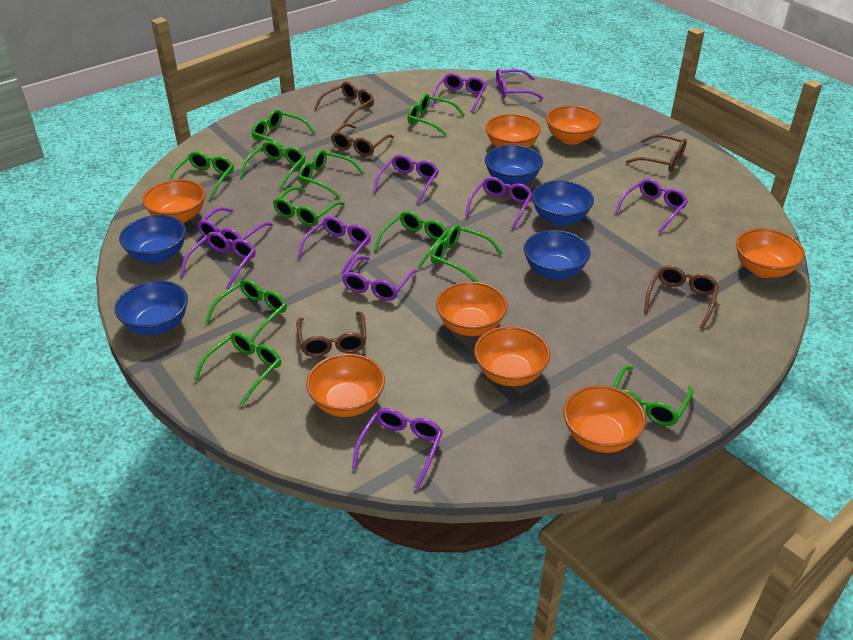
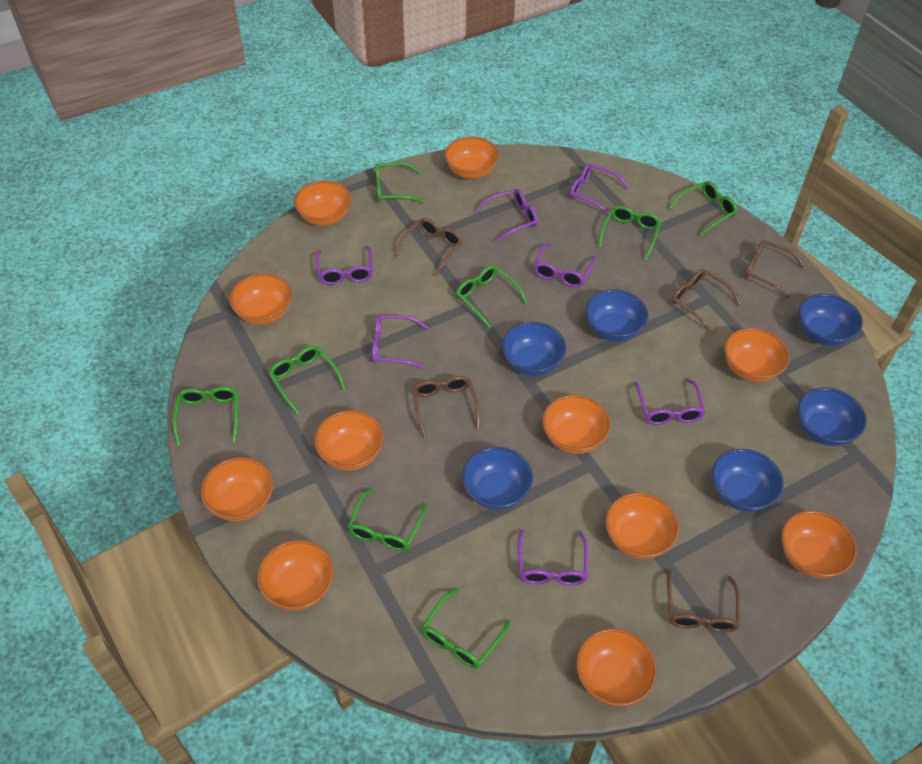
blue bowl: 5 -> 6
green glasses: 11 -> 8
orange bowl: 8 -> 11
purple glasses: 10 -> 7

